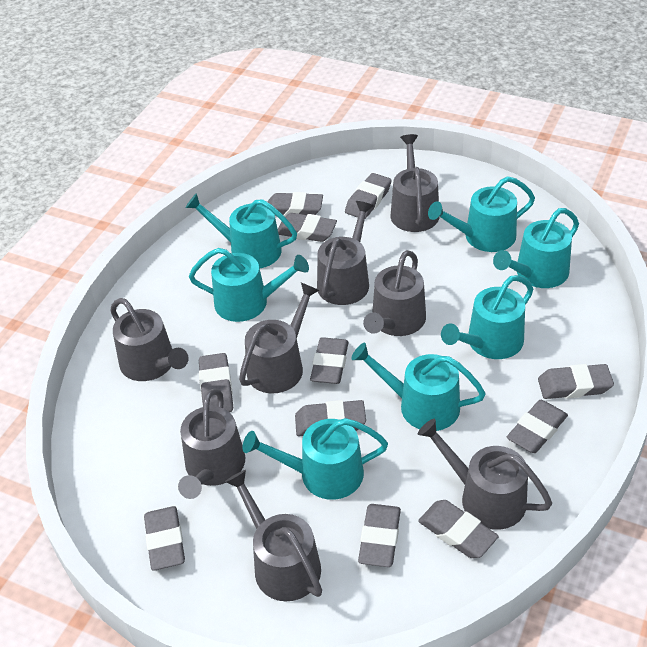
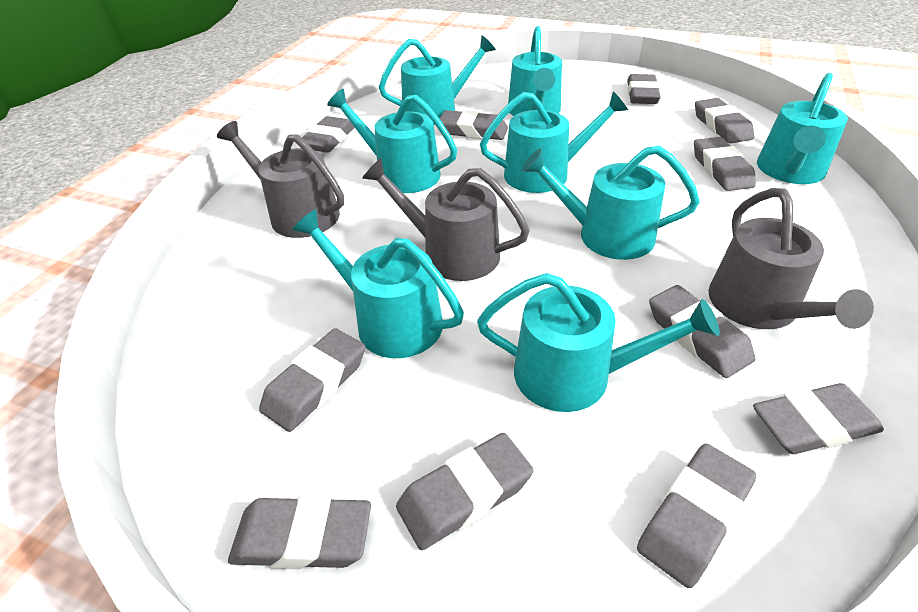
grey watering can: 8 -> 3
turquoise watering can: 7 -> 8

